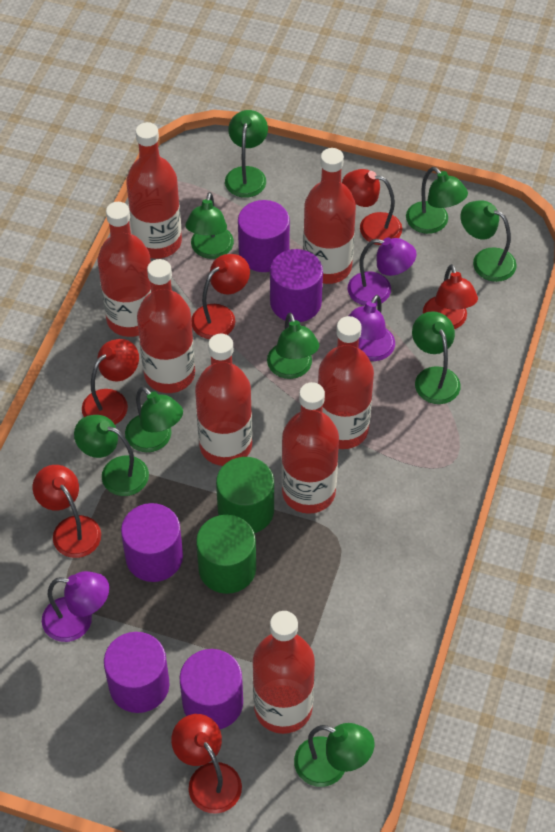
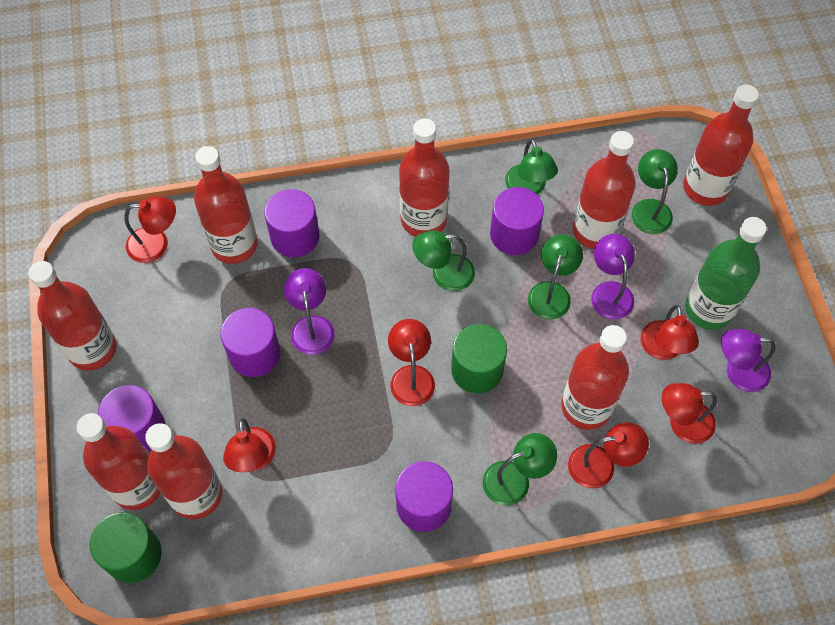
green bottle: 0 -> 1
green lamp: 9 -> 5

